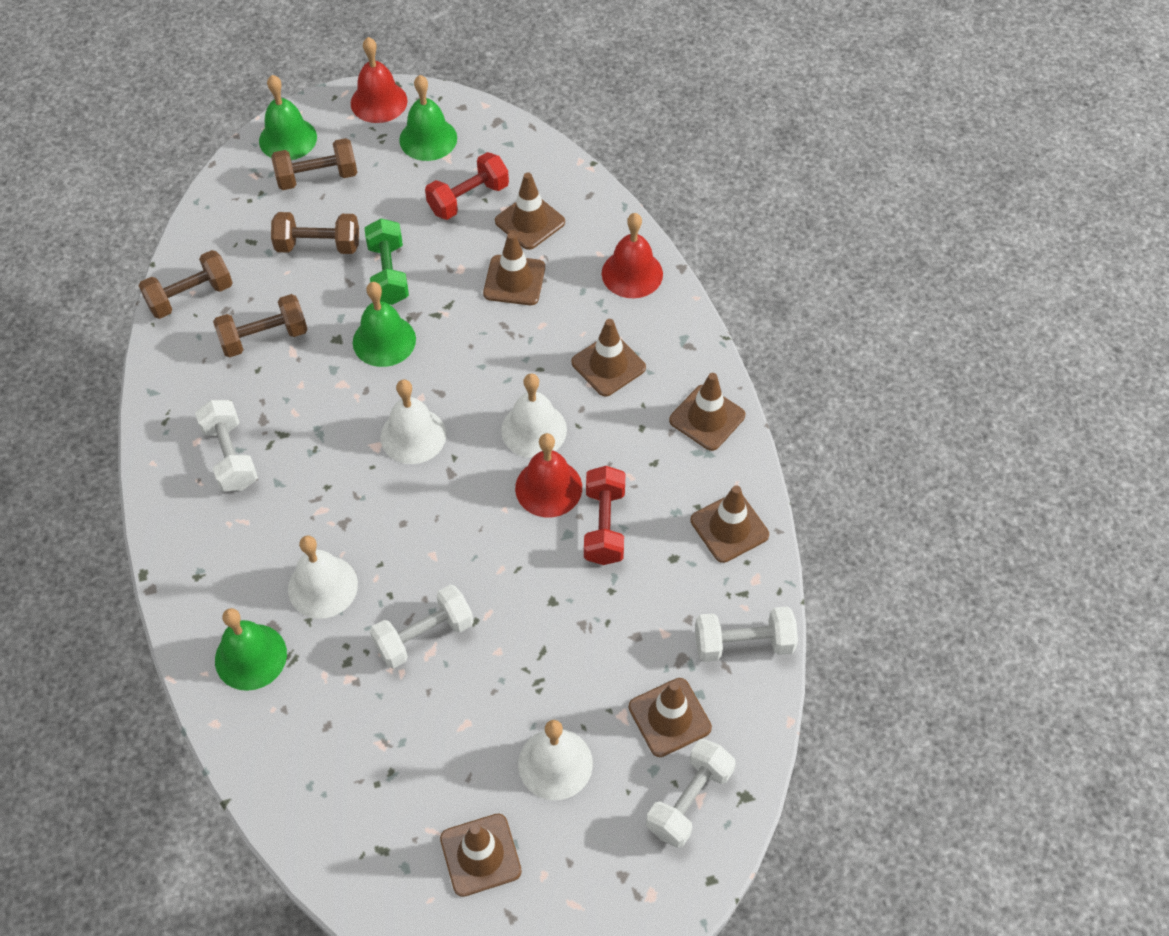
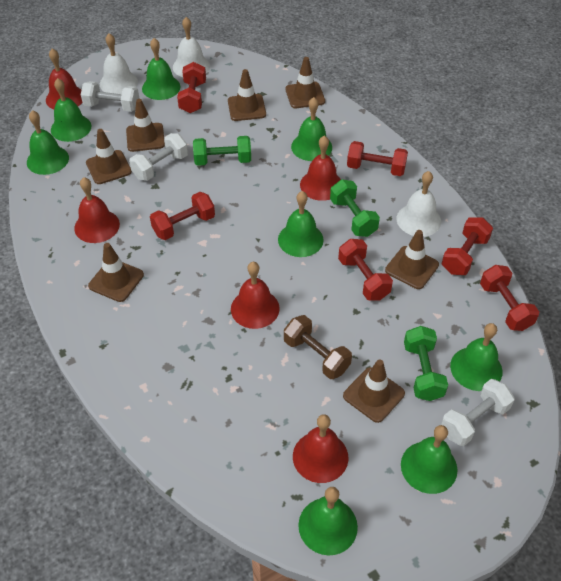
brown dumbbell: 4 -> 1
green bell: 4 -> 8
green dumbbell: 1 -> 3
red bell: 3 -> 5
red dumbbell: 2 -> 6
white bell: 4 -> 3
white dumbbell: 4 -> 3

